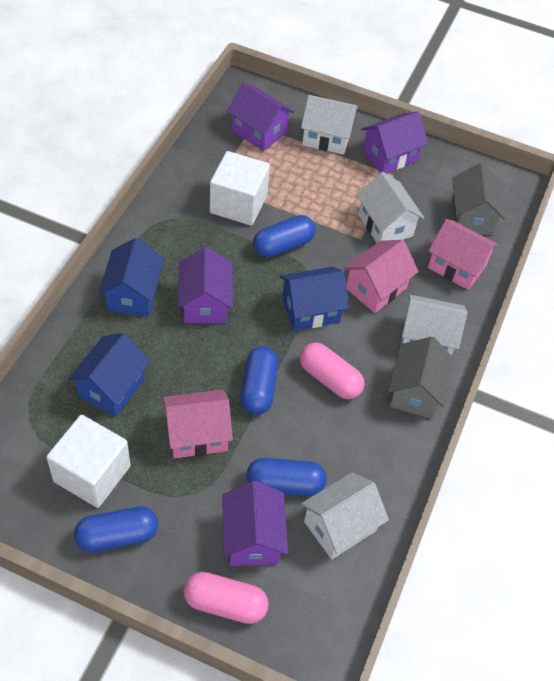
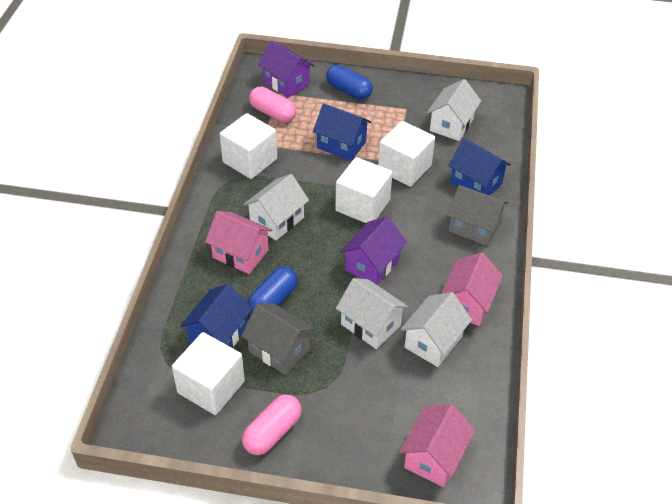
blue capsule: 4 -> 2
purple house: 4 -> 2
white cube: 2 -> 4

